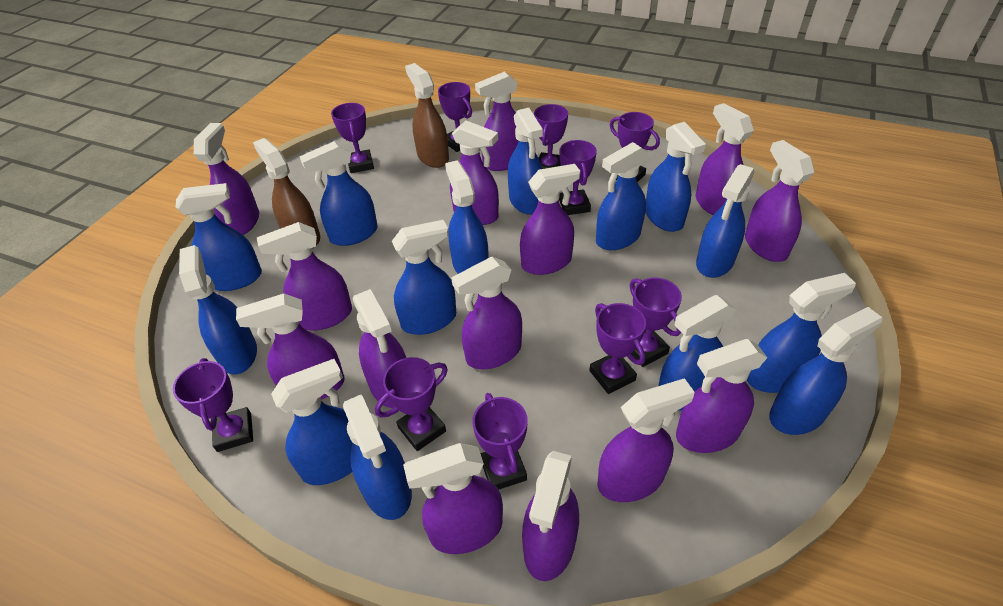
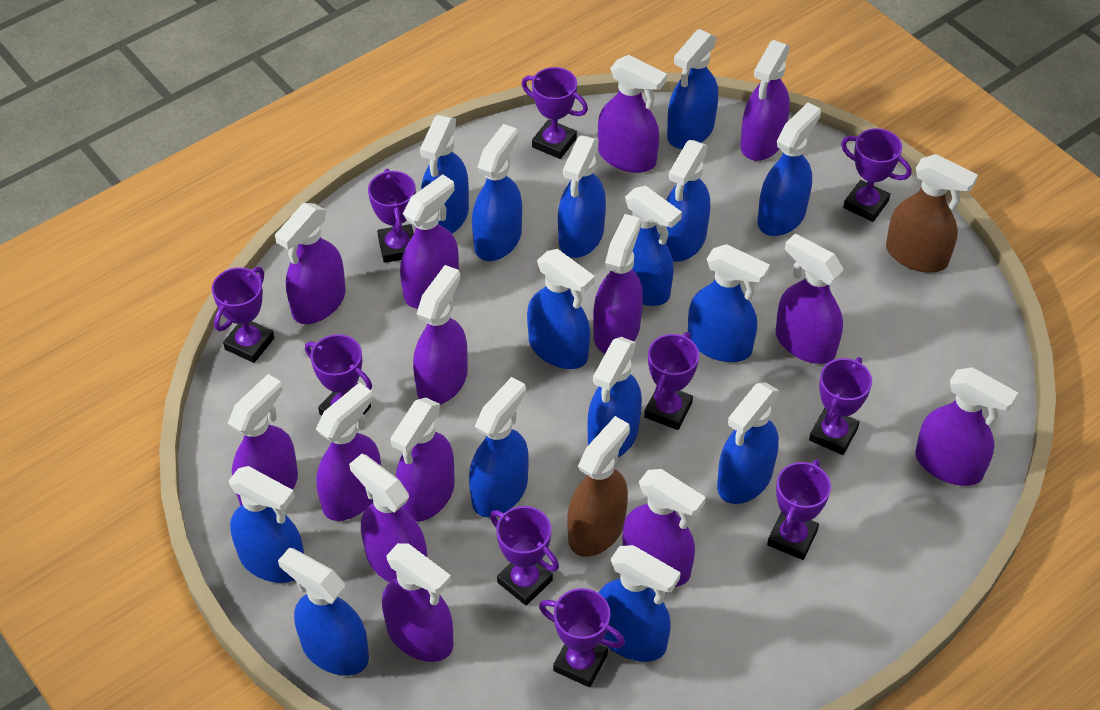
blue spray bottle: 14 -> 15

